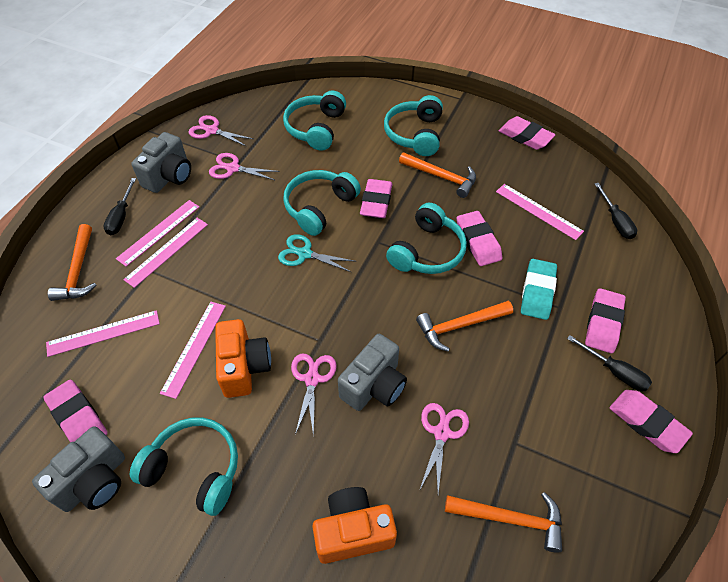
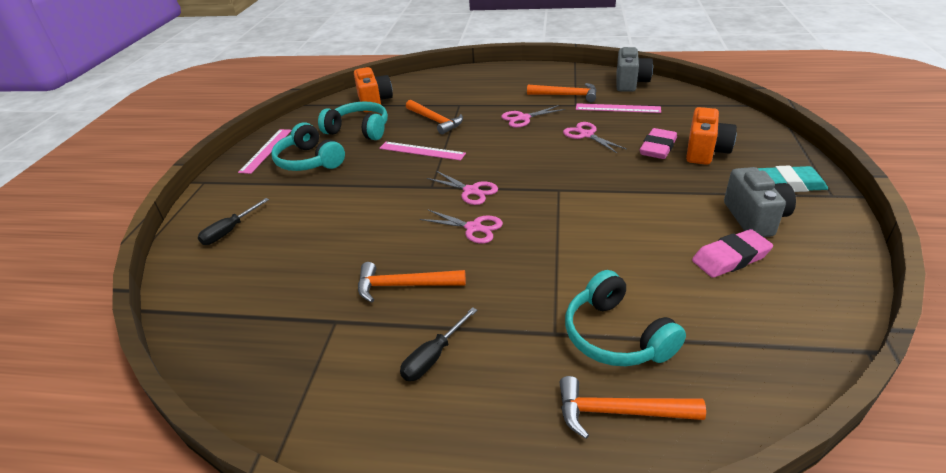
black screwdriver: 3 -> 2
grey camera: 3 -> 2
pink eraser: 6 -> 2
pink ruler: 5 -> 3
turquoise headphones: 5 -> 3
turquoise scissors: 1 -> 0

